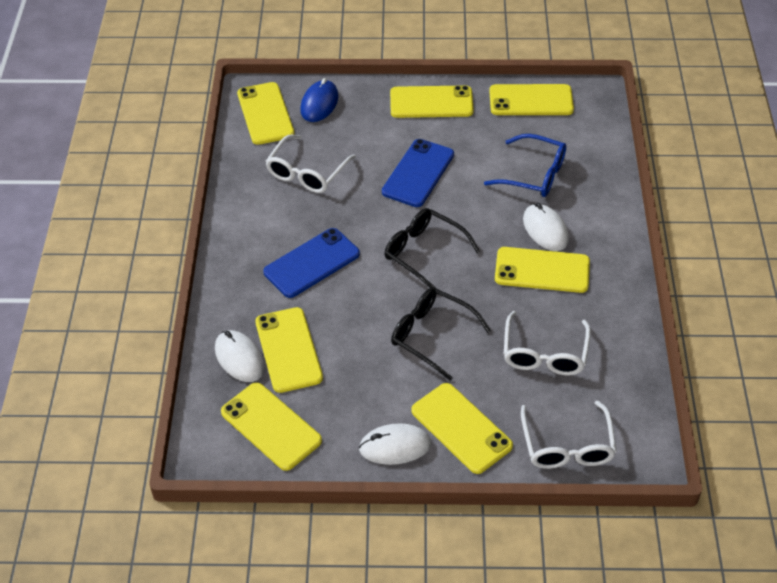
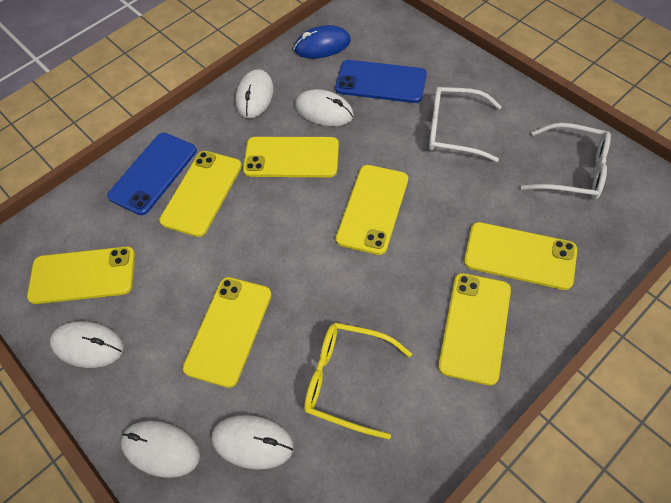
black glasses: 2 -> 0
blue glasses: 1 -> 0
white glasses: 3 -> 2
white mouse: 3 -> 5
yellow glasses: 0 -> 1

